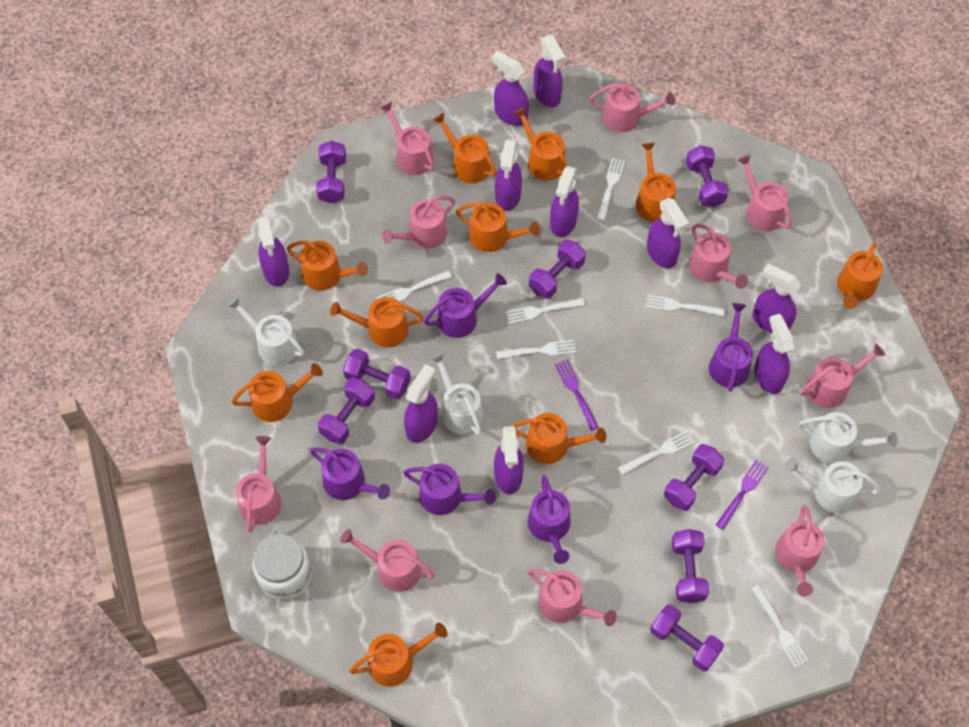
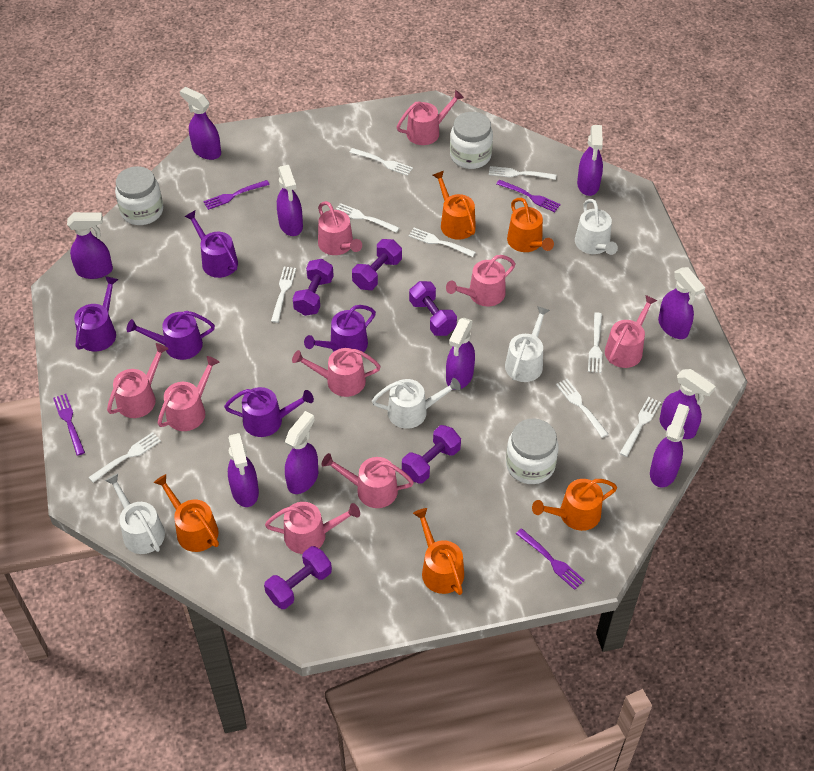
orange watering can: 10 -> 5
pink watering can: 10 -> 9
purple dumbbell: 8 -> 5
purple fork: 2 -> 4
white fork: 7 -> 9
white jar: 1 -> 3

